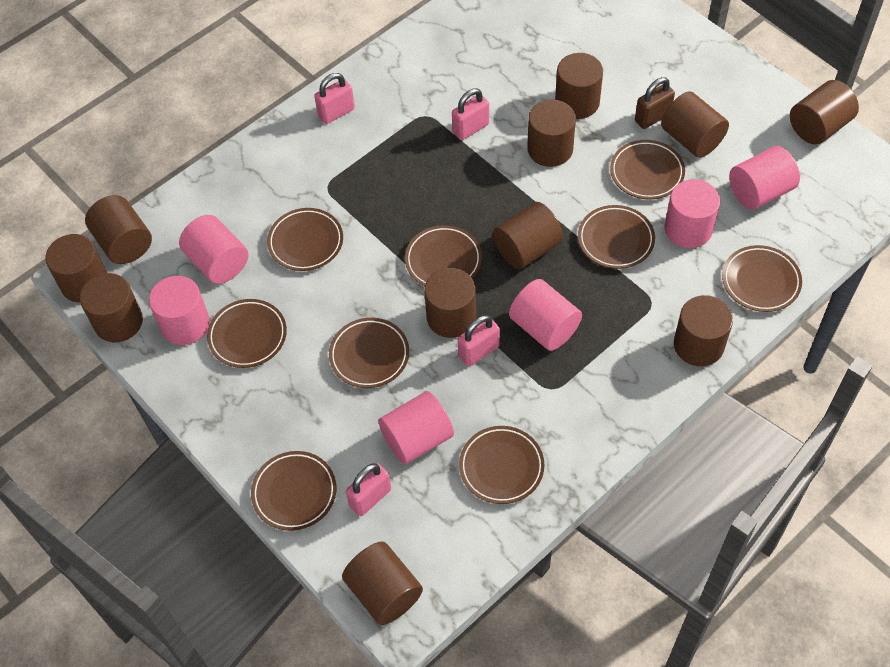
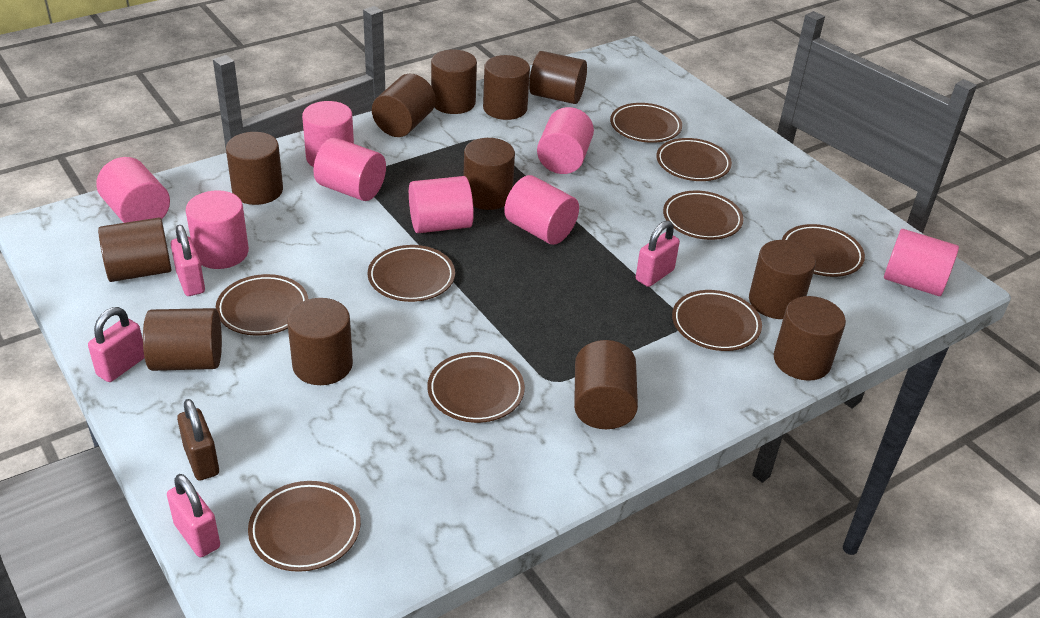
brown cylinder: 11 -> 12
pink cylinder: 6 -> 8

